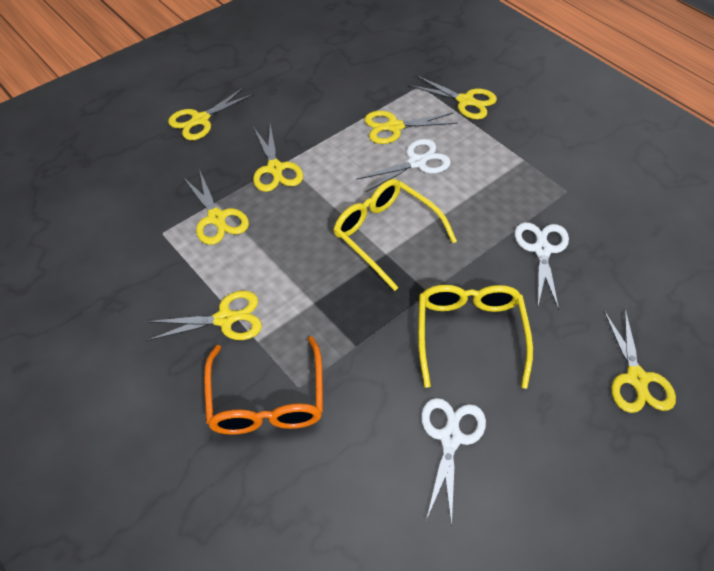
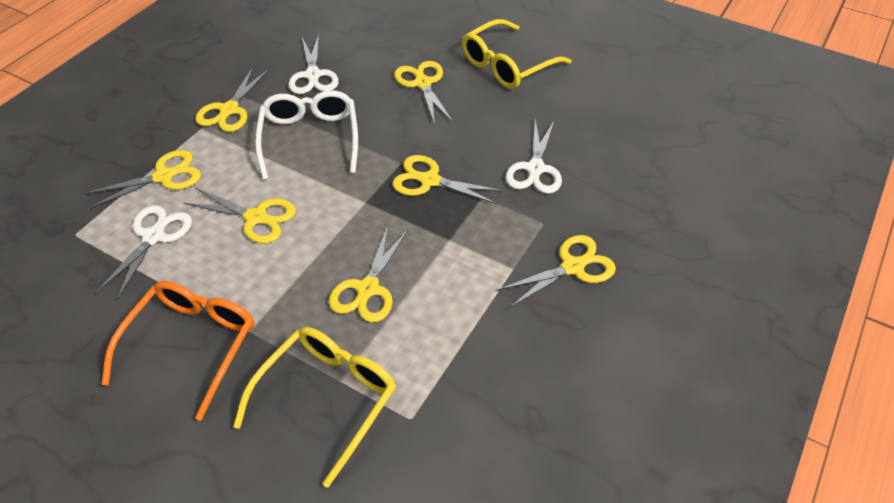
white glasses: 0 -> 1

